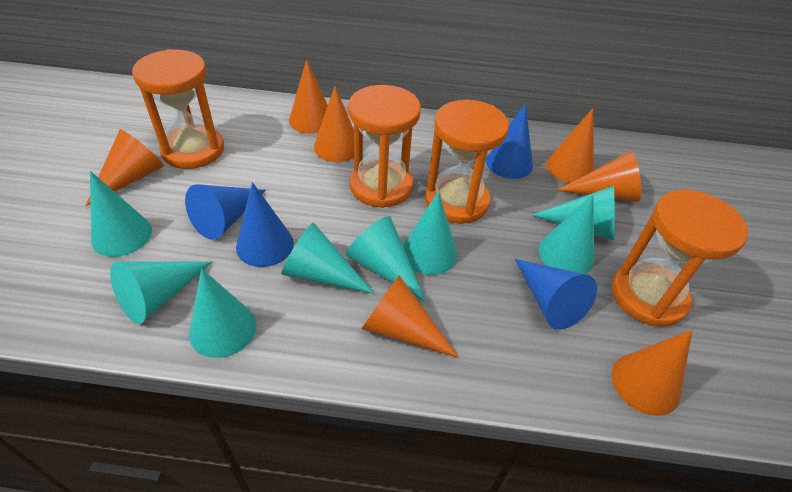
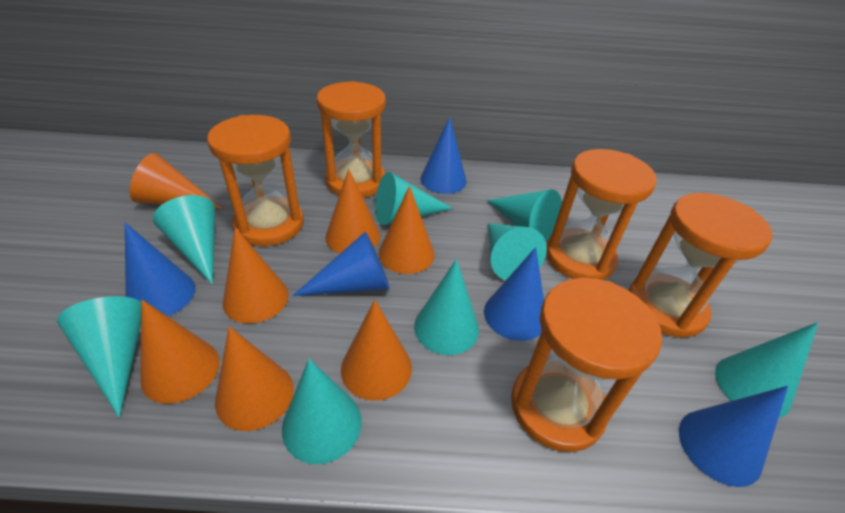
blue cone: 4 -> 5
orange hourglass: 4 -> 5

